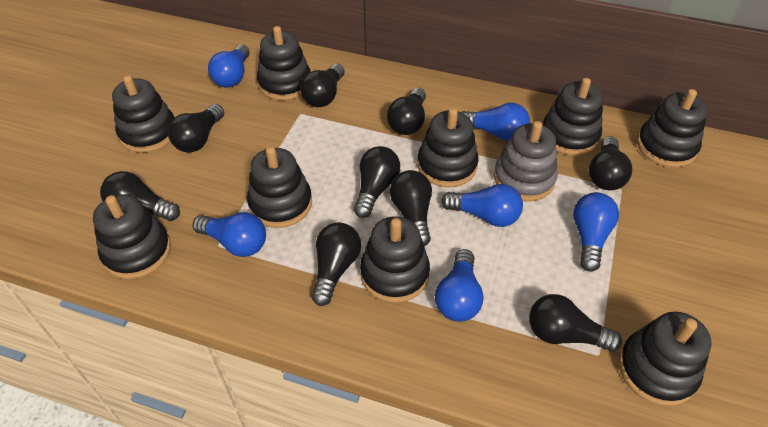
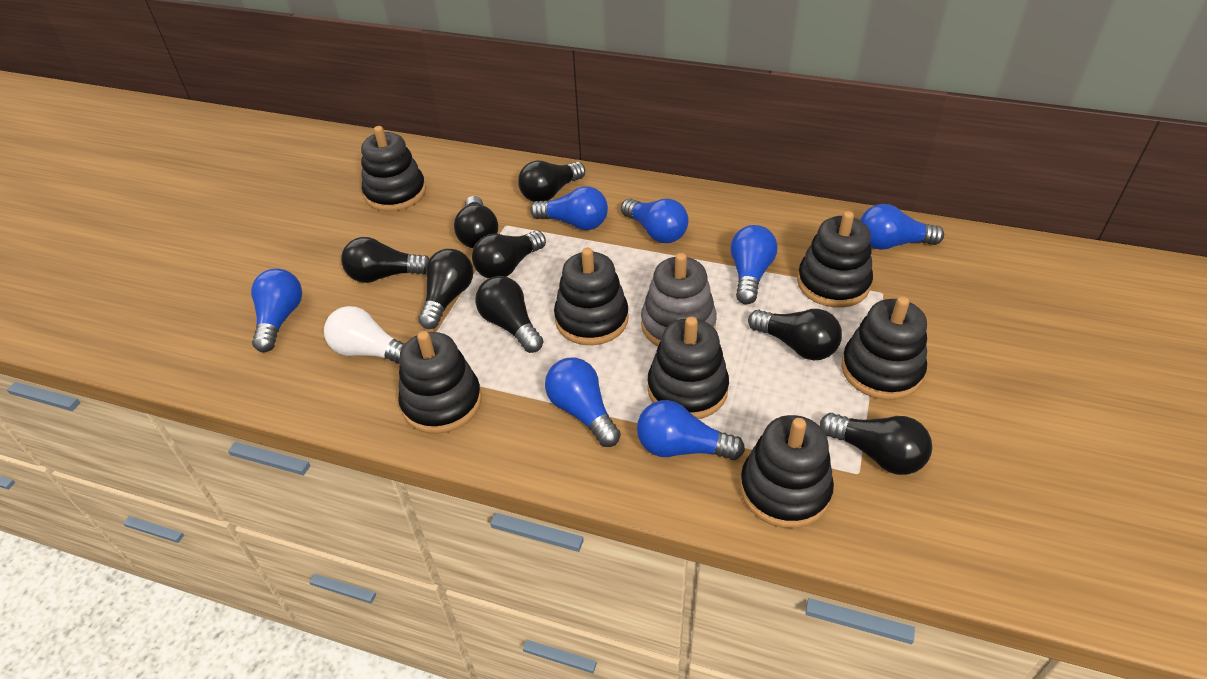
black light bulb: 9 -> 8
black stacking toy: 9 -> 7
blue light bulb: 6 -> 7
white light bulb: 0 -> 1

